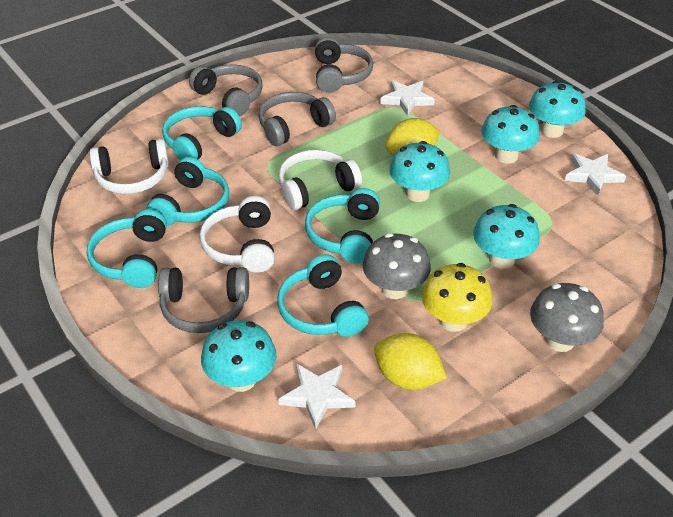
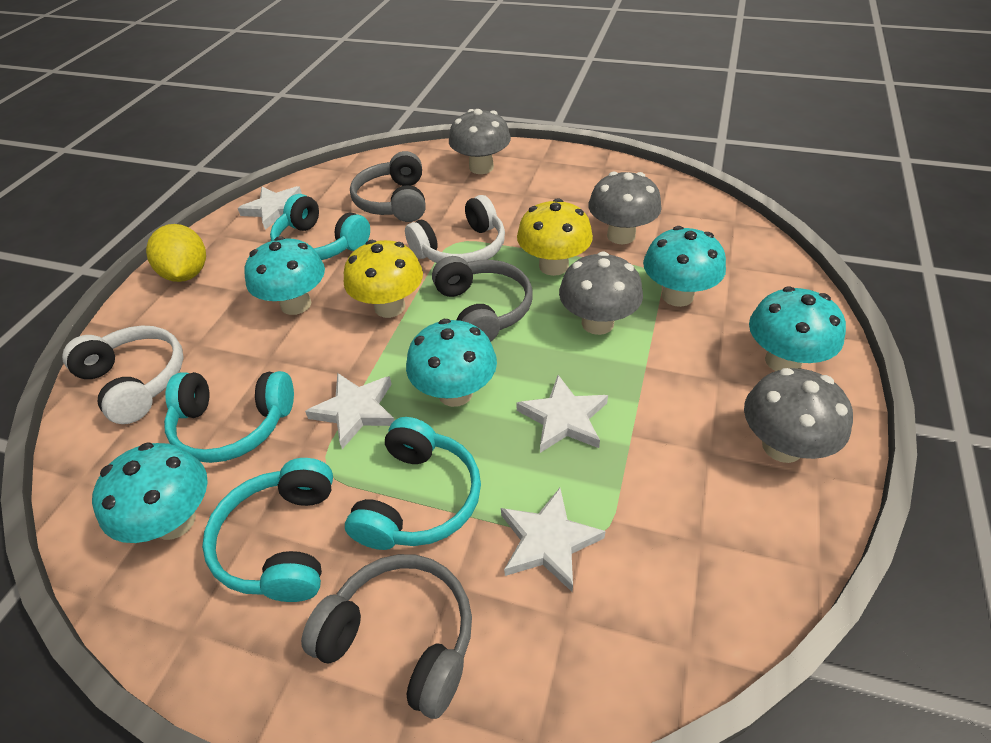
grey headphones: 4 -> 3
grey mushroom: 2 -> 4
turquoise headphones: 5 -> 4
white headphones: 3 -> 2
white star: 3 -> 4
yellow lemon: 2 -> 1
yellow mushroom: 1 -> 2

